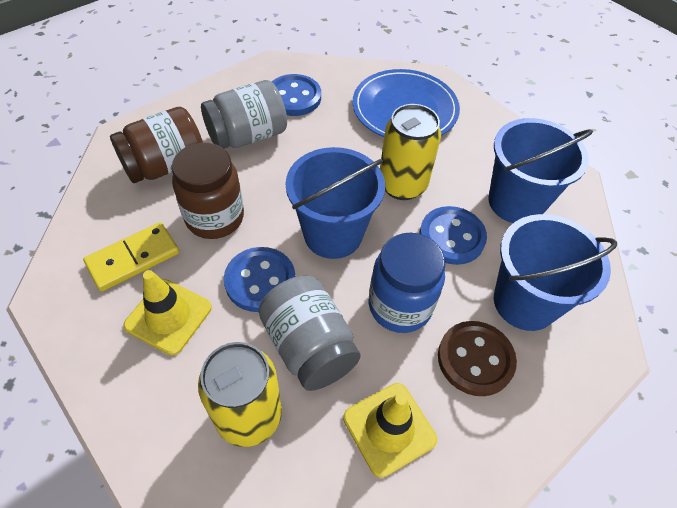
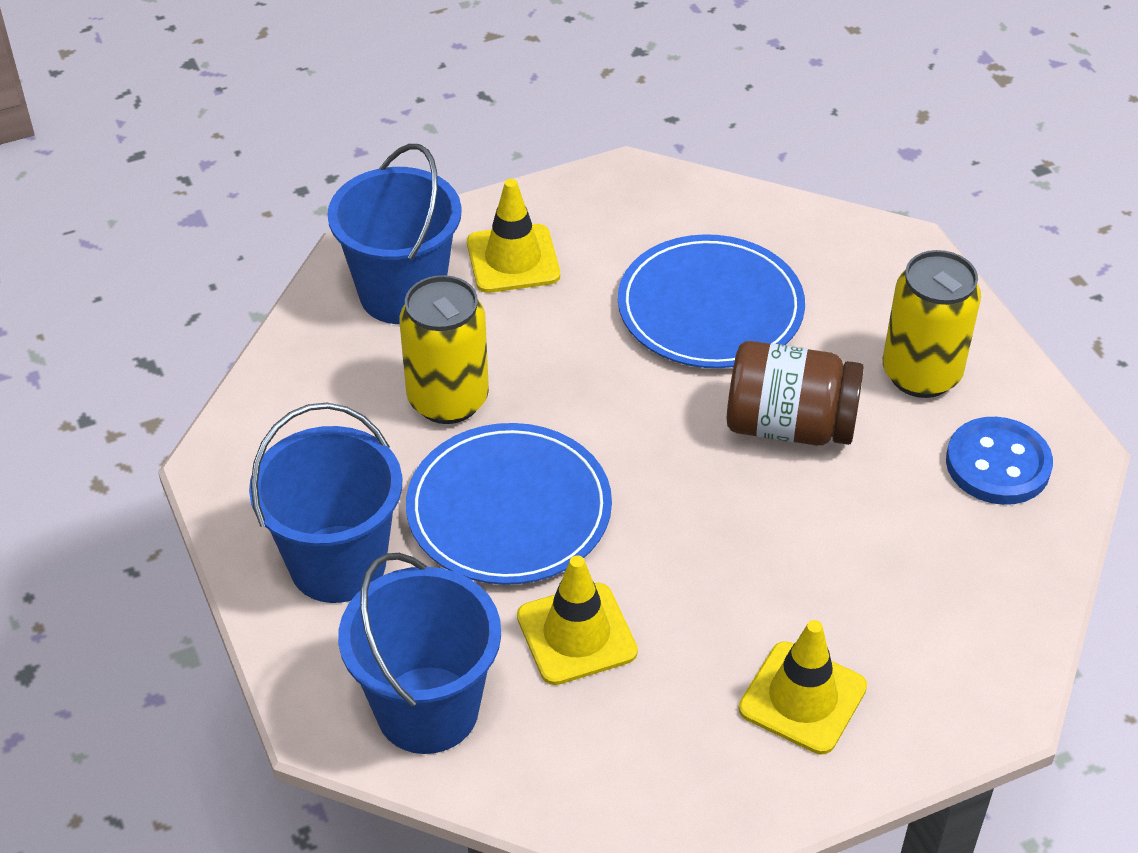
blue button: 3 -> 1
blue jar: 1 -> 0
blue plate: 1 -> 2
brown button: 1 -> 0
brown jar: 2 -> 1
grey jar: 2 -> 0
yellow domino: 1 -> 0
yellow traffic cone: 2 -> 3

